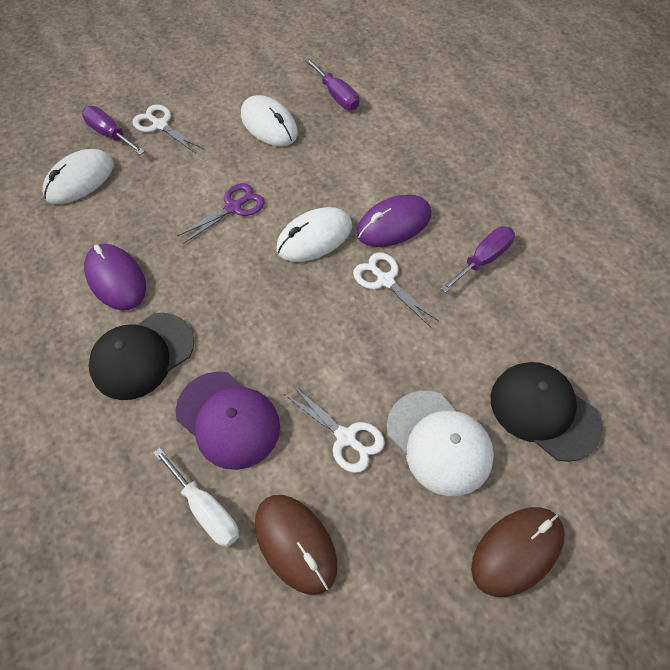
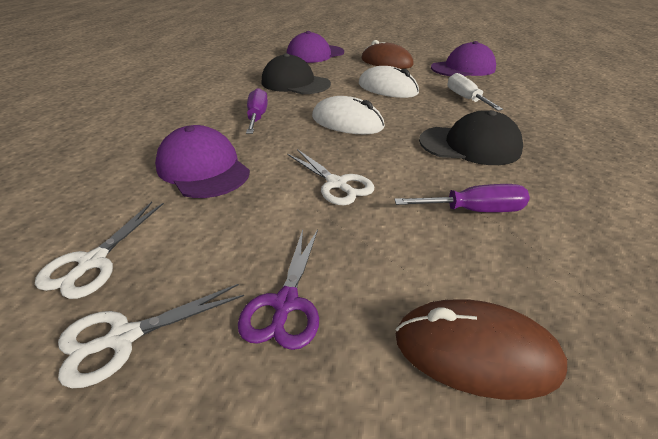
purple cap: 1 -> 3
purple mouse: 2 -> 0
purple screwdriver: 3 -> 2
white cap: 1 -> 0
white mouse: 3 -> 2

